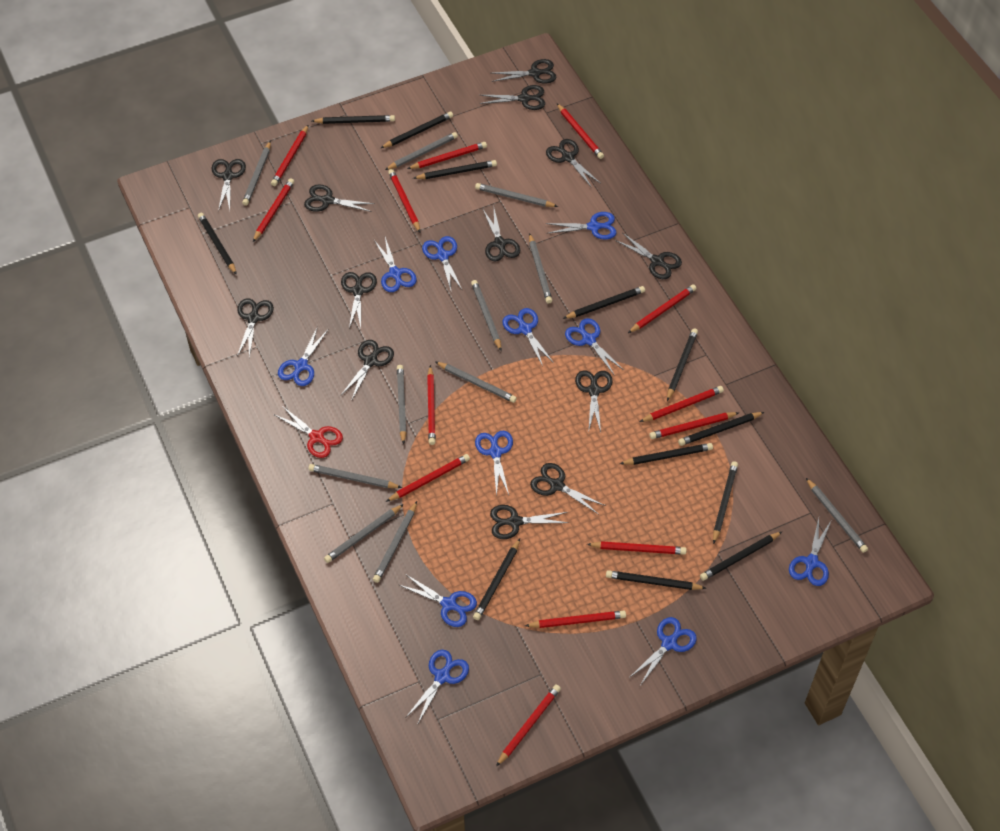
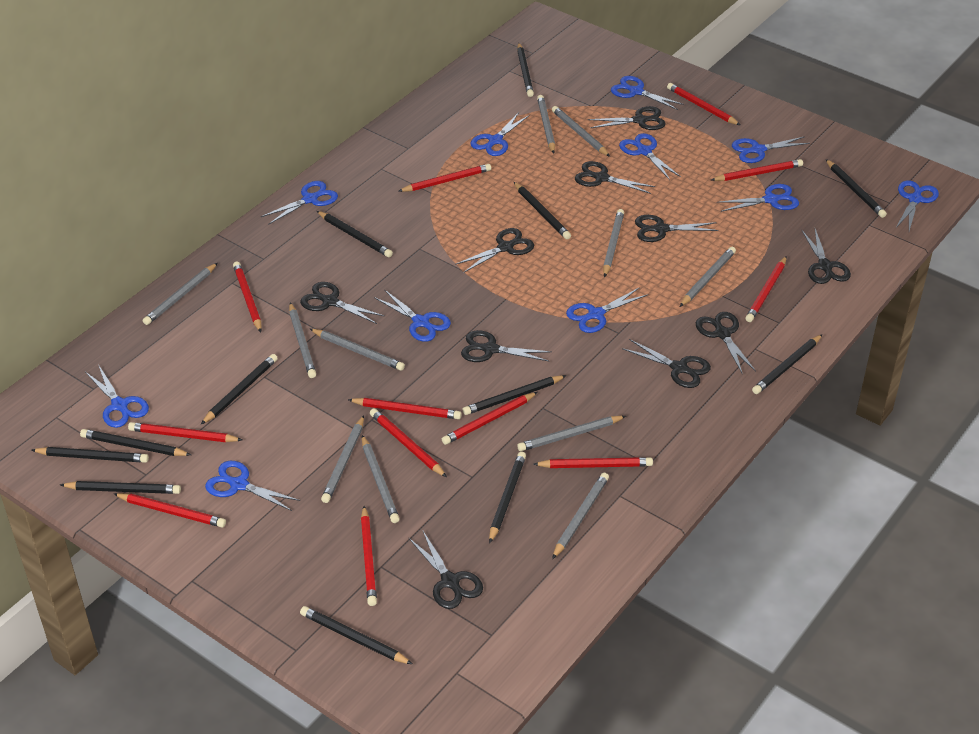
black scissors: 13 -> 10
red pencil: 13 -> 12
red scissors: 1 -> 0

